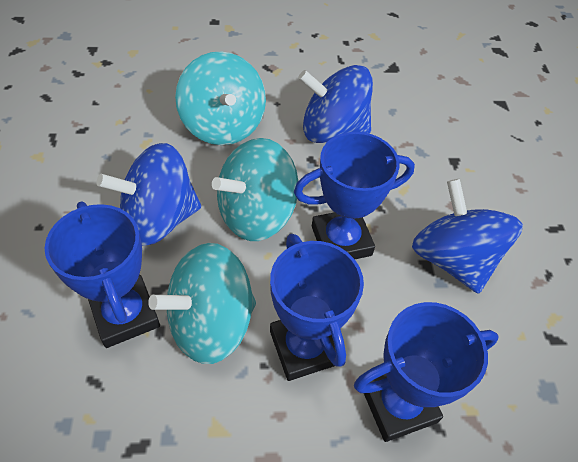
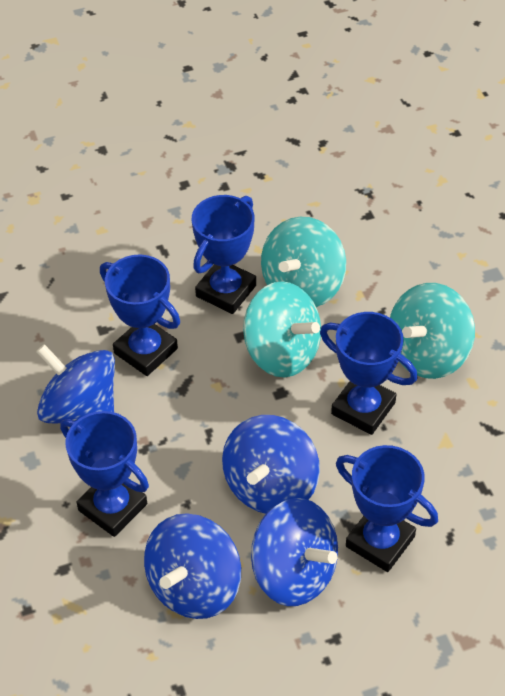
blue spinning top: 3 -> 4
blue trophy: 4 -> 5

